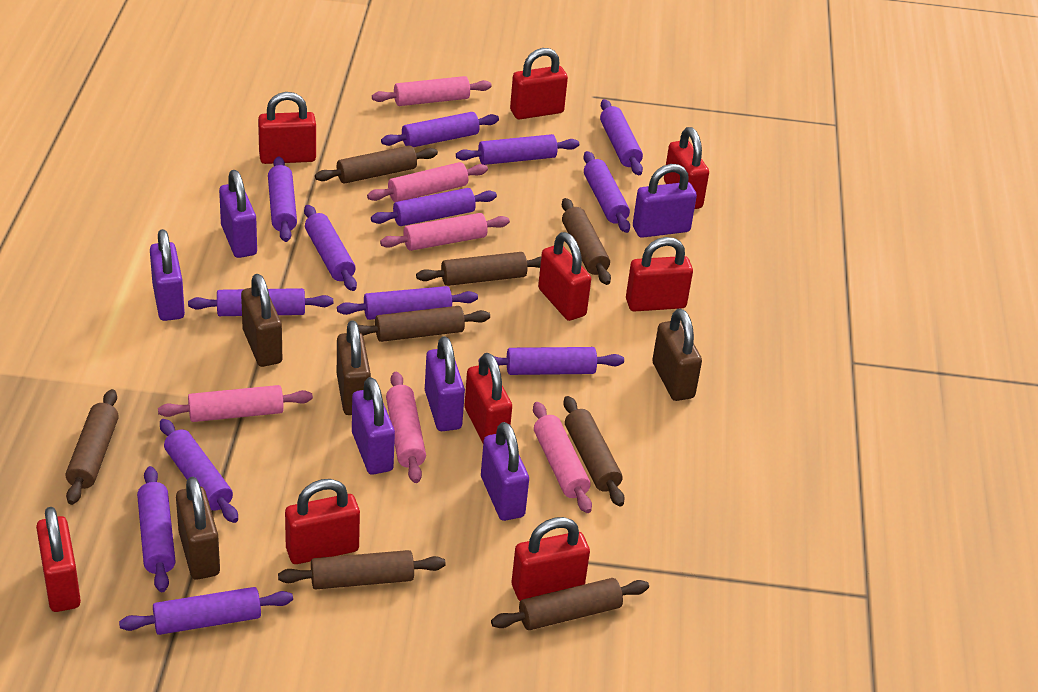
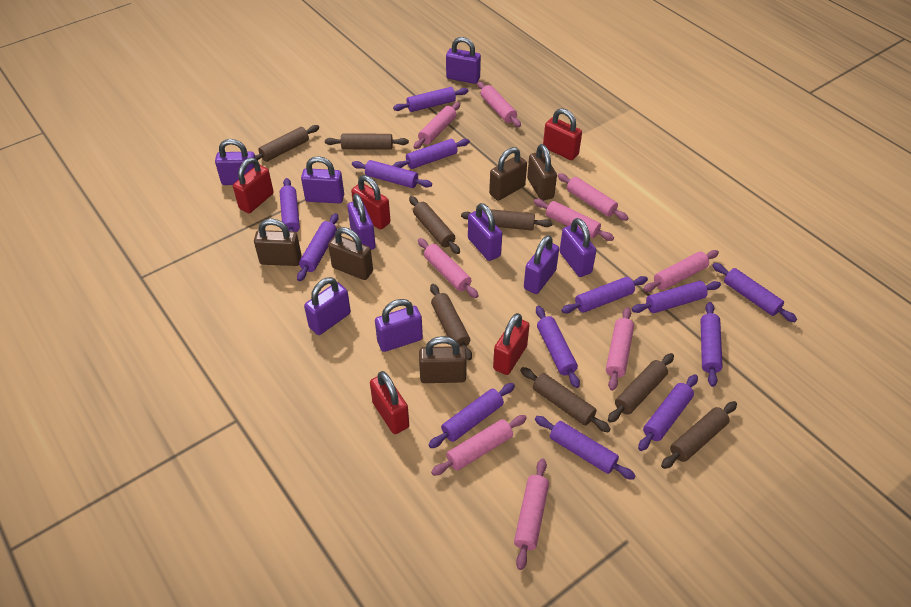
brown padlock: 4 -> 5
pink rolling pin: 6 -> 9
purple padlock: 6 -> 9
red padlock: 9 -> 5

